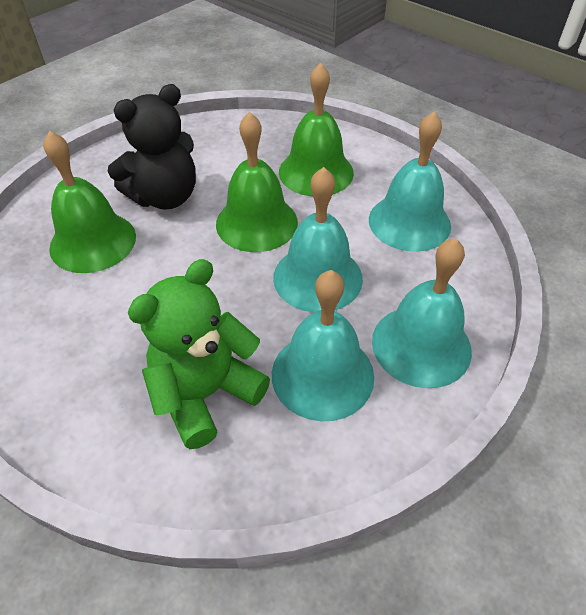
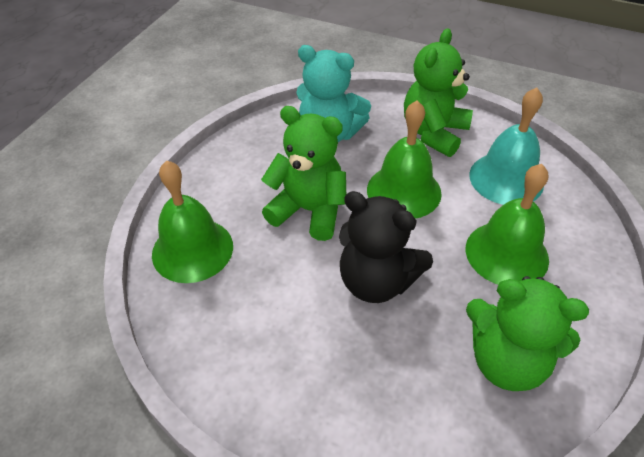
green teddy bear: 1 -> 3
turquoise bell: 4 -> 1
turquoise teddy bear: 0 -> 1

